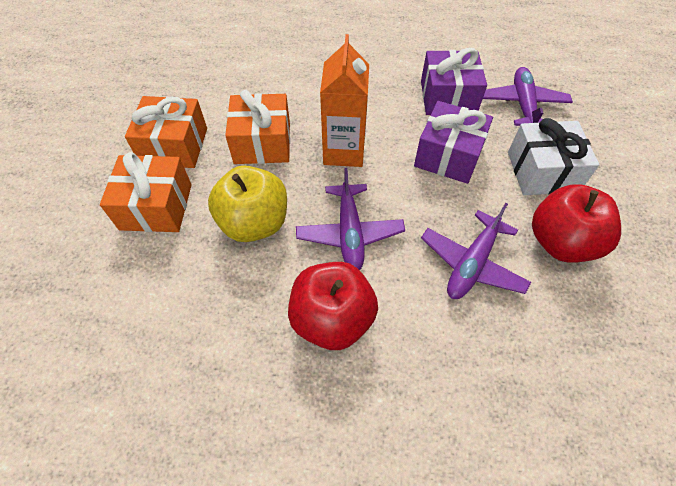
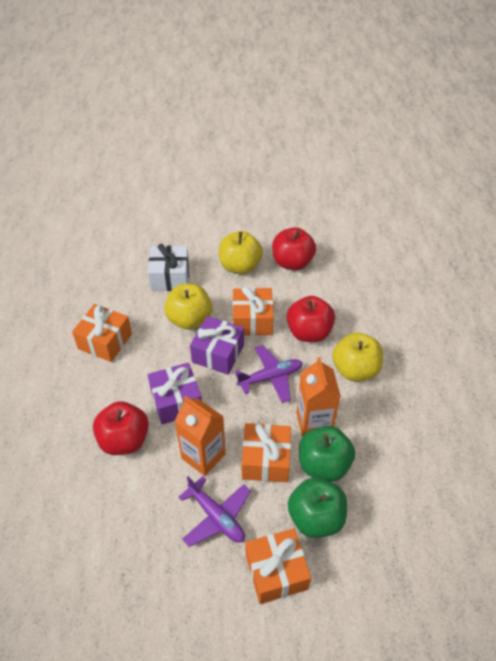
green apple: 0 -> 2
orange carton: 1 -> 2
orange gift: 3 -> 4
purple plane: 3 -> 2
red apple: 2 -> 3
yellow apple: 1 -> 3

